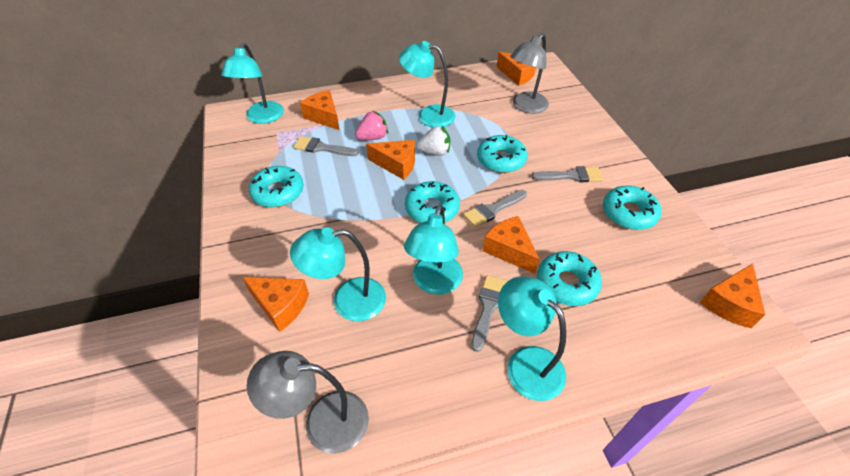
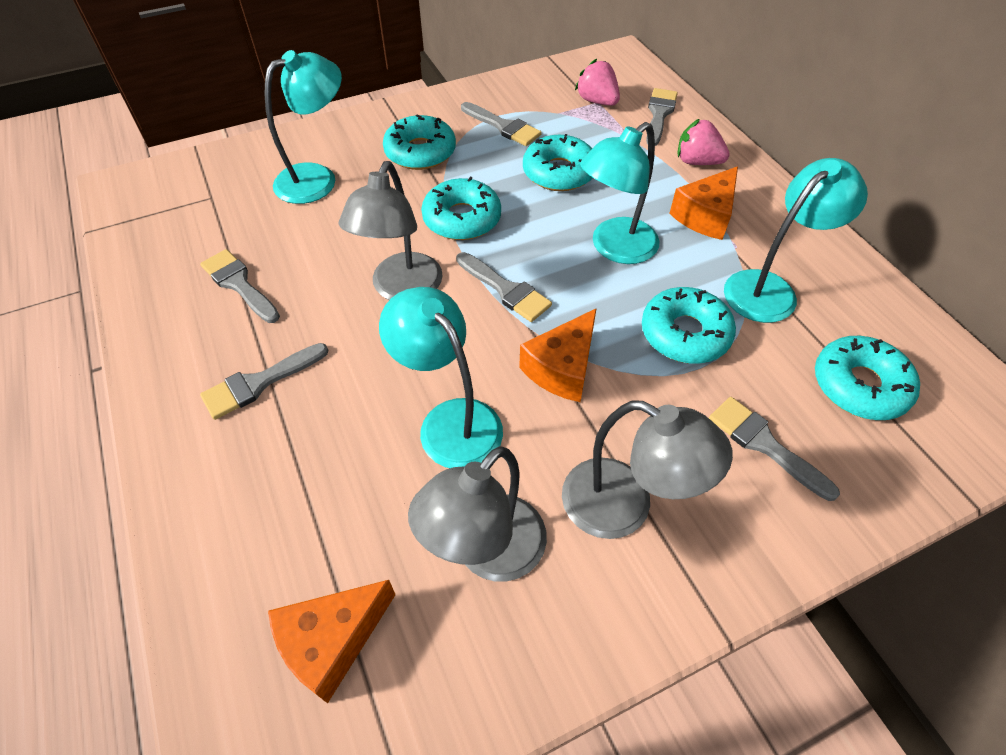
grey brush: 4 -> 6
grey lamp: 2 -> 3
orange cheese: 6 -> 3
pink strawberry: 1 -> 2
turquoise lamp: 5 -> 4
white strawberry: 1 -> 0

